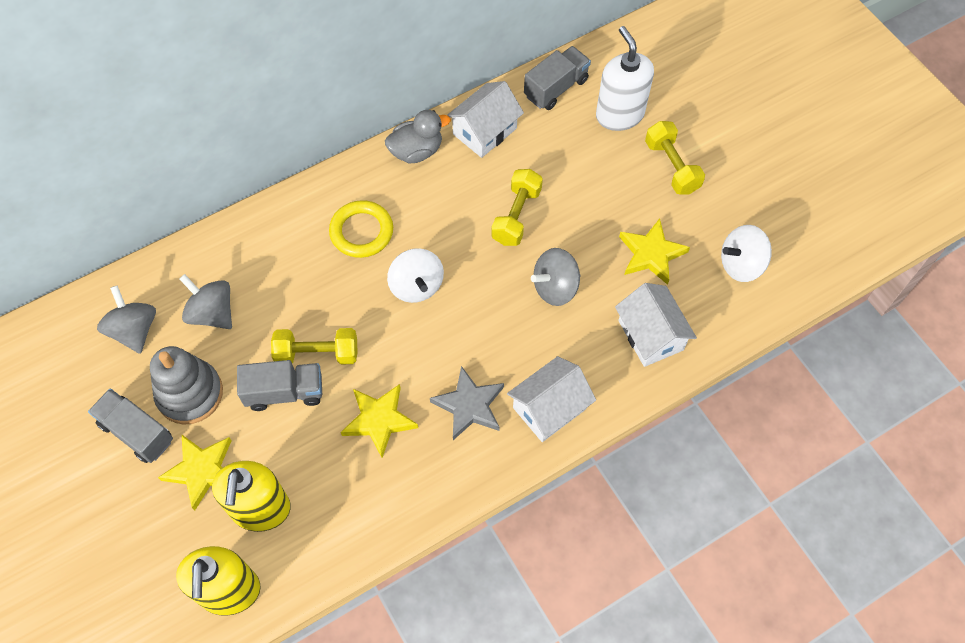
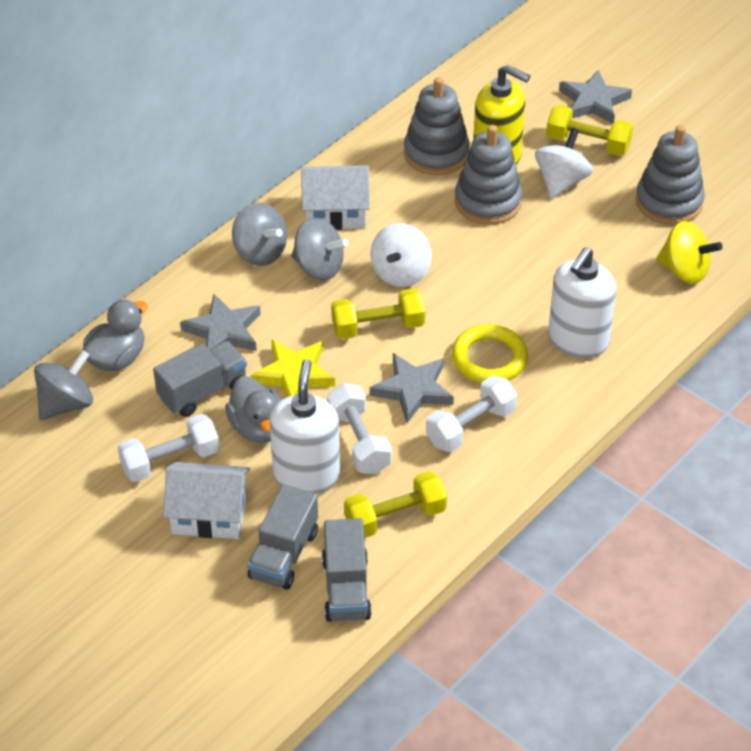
grey duck: 1 -> 2
grey stacking toy: 1 -> 3
grey star: 1 -> 3
white dumbbell: 0 -> 3
white house: 3 -> 2
white soap dispenser: 1 -> 2
yellow soap dispenser: 2 -> 1
yellow spinning top: 0 -> 1
yellow star: 3 -> 1

